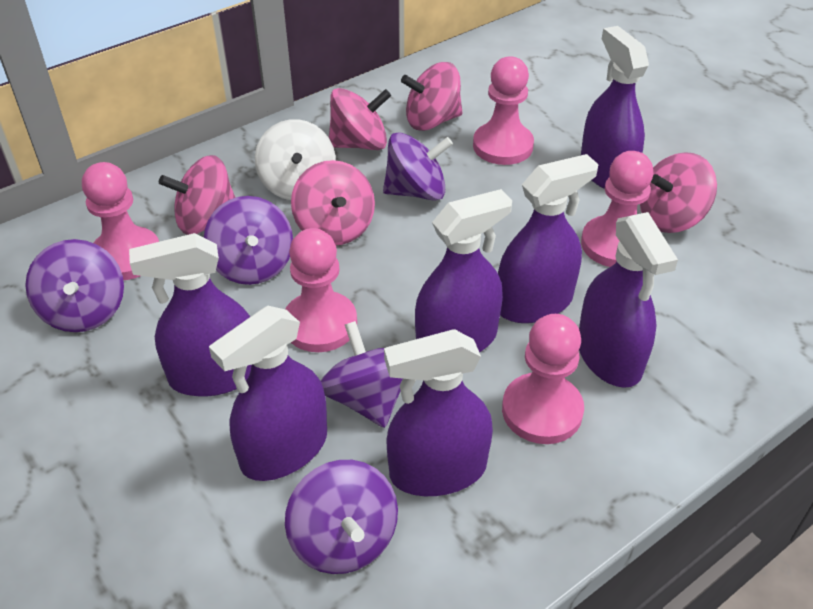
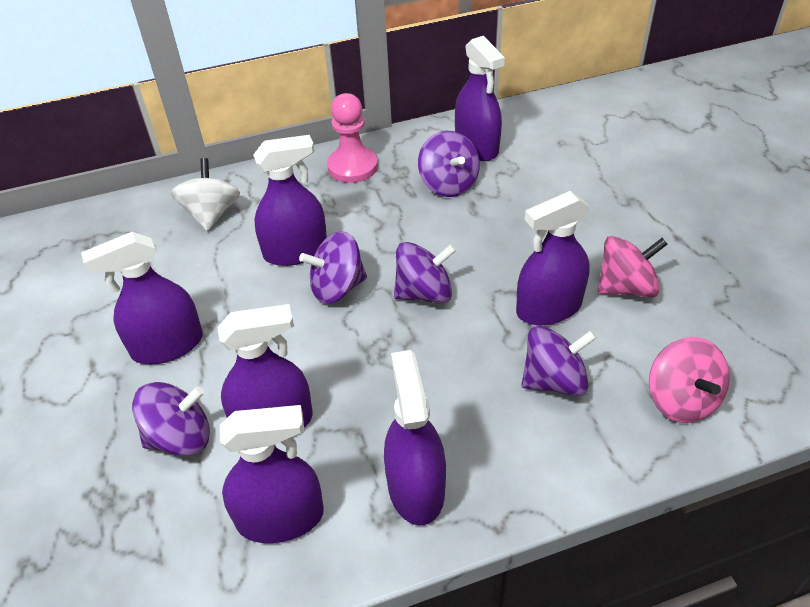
pink pawn: 5 -> 1
pink spinning top: 5 -> 2

